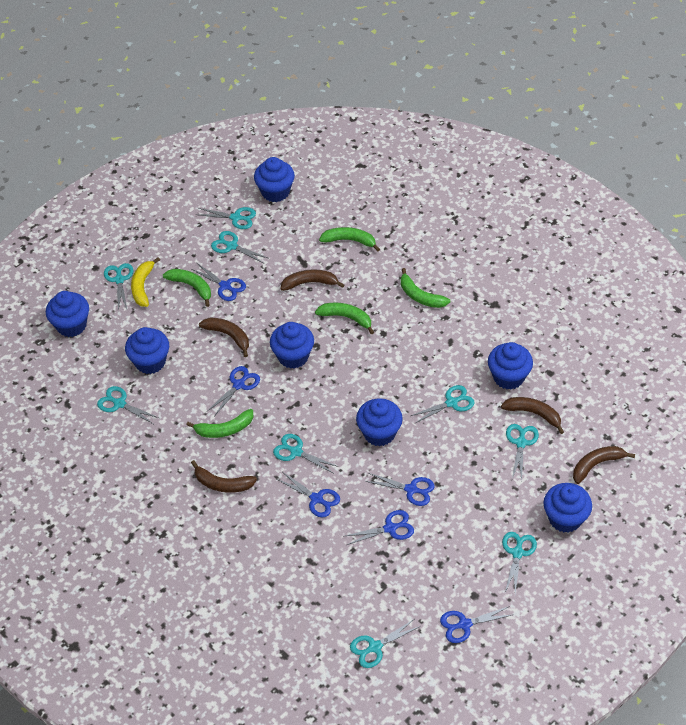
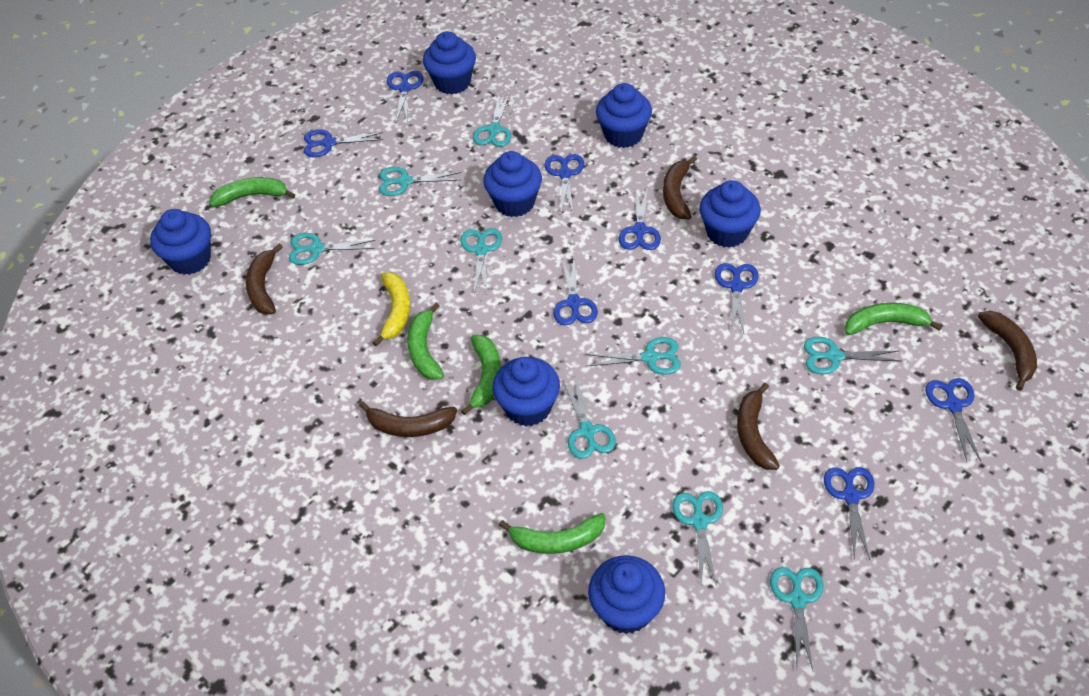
blue scissors: 6 -> 8

